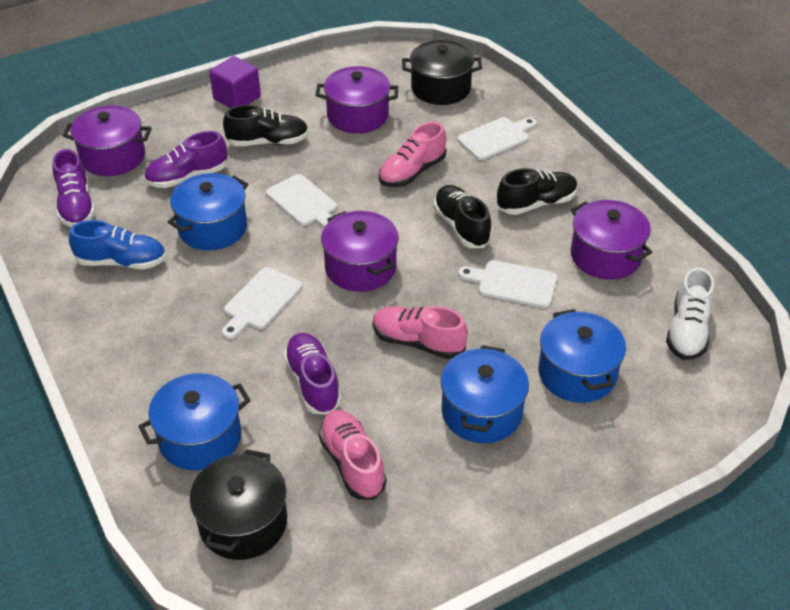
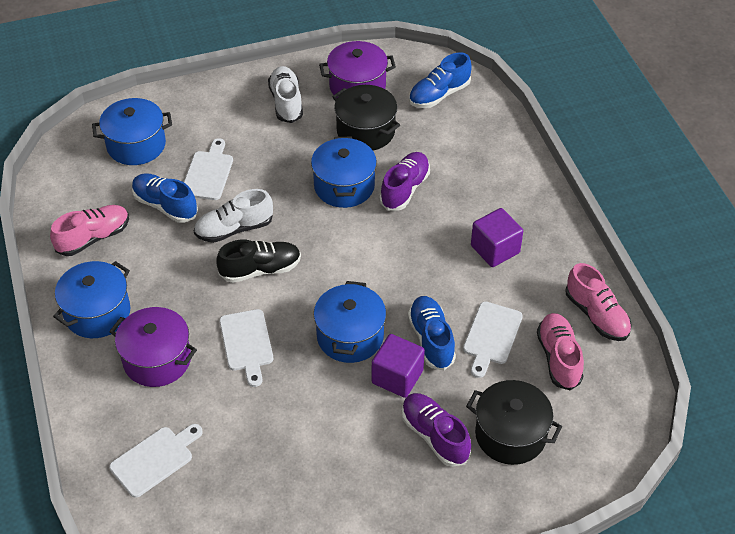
black shoe: 3 -> 1
blue shoe: 1 -> 3
purple cube: 1 -> 2
purple pot: 4 -> 2
purple shoe: 3 -> 2
white shoe: 1 -> 2

